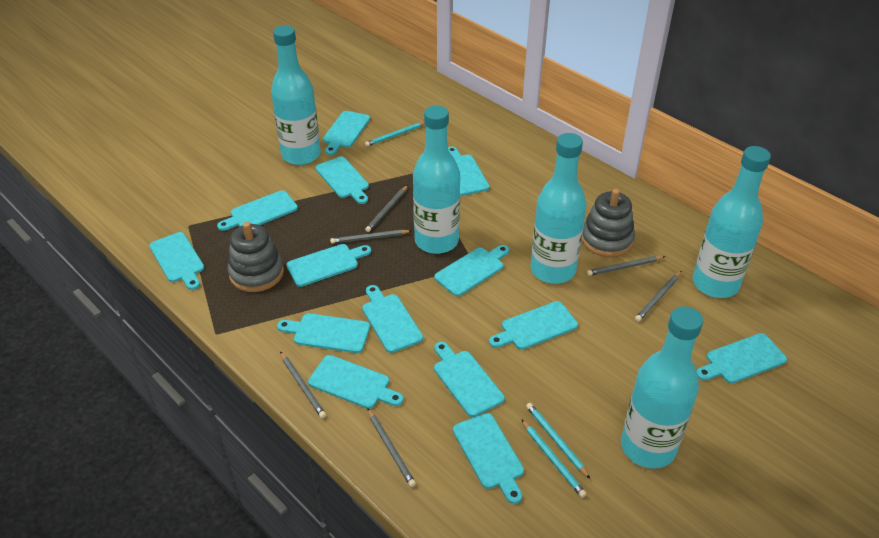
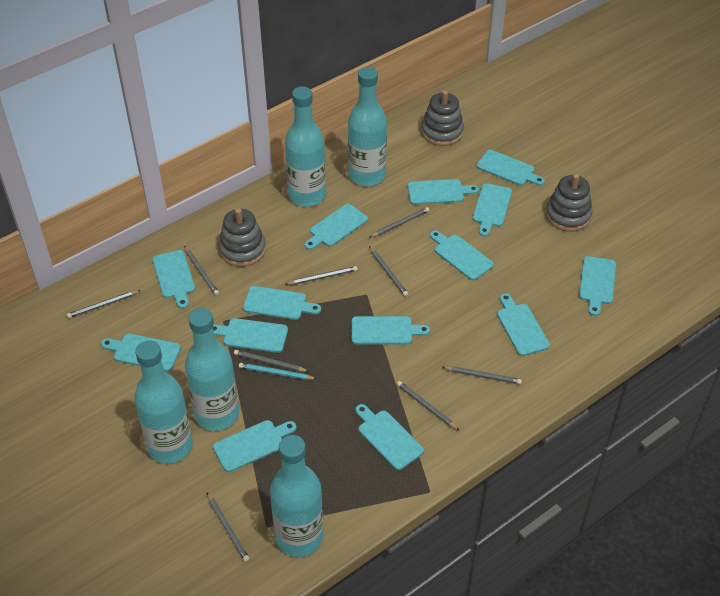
grey pencil: 6 -> 9
grey stacking toy: 2 -> 3
turquoise pencil: 3 -> 1

